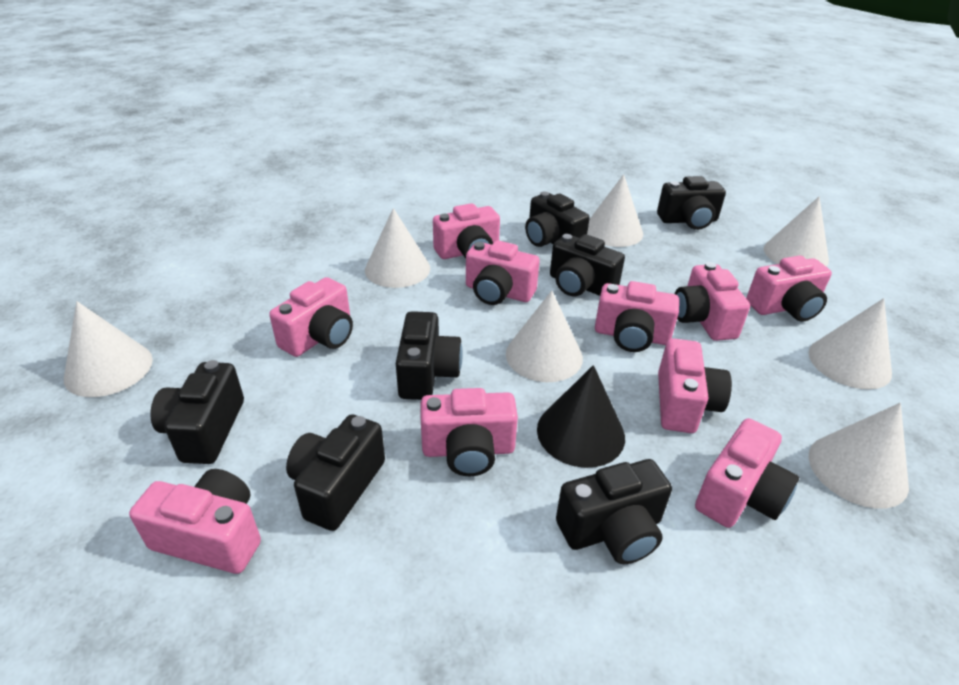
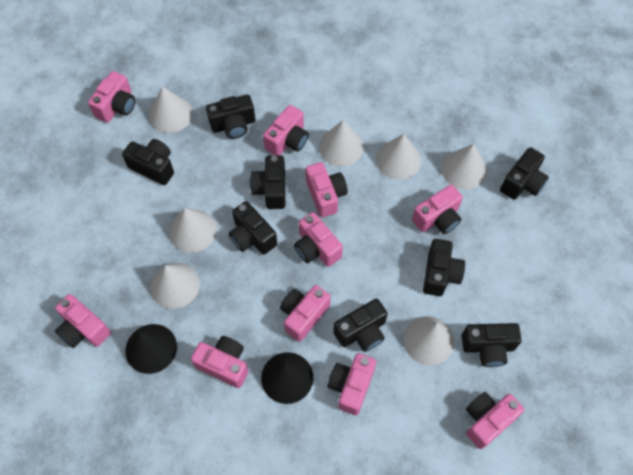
black camera: 7 -> 8
black cone: 1 -> 2

